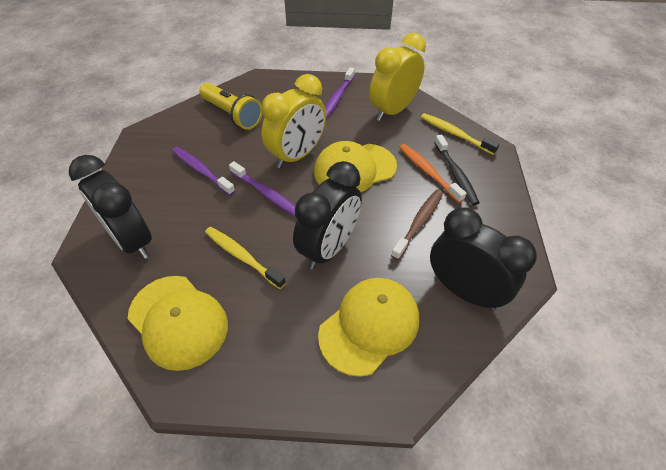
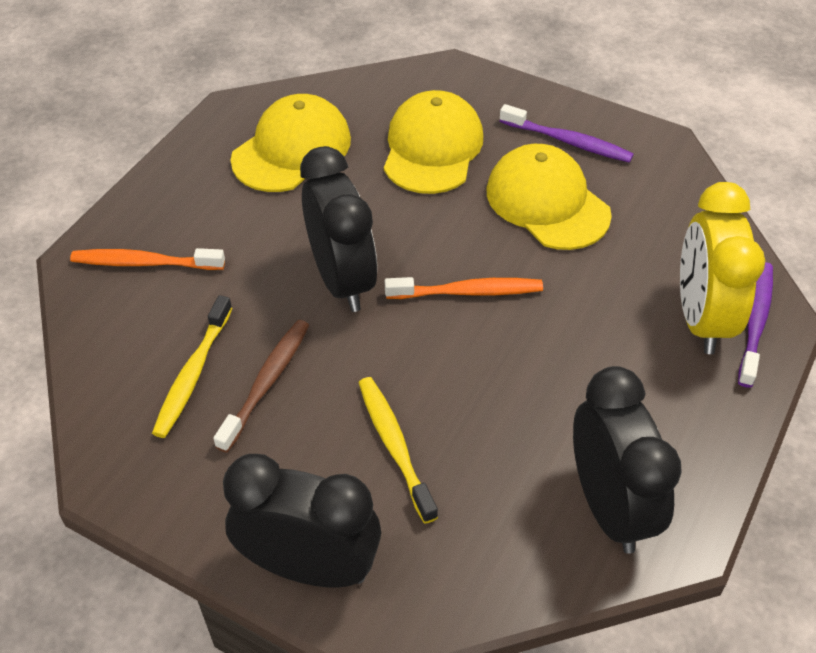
black toothbrush: 1 -> 0
orange toothbrush: 1 -> 2
purple toothbrush: 3 -> 2
yellow clock: 2 -> 1
yellow flashlight: 1 -> 0

